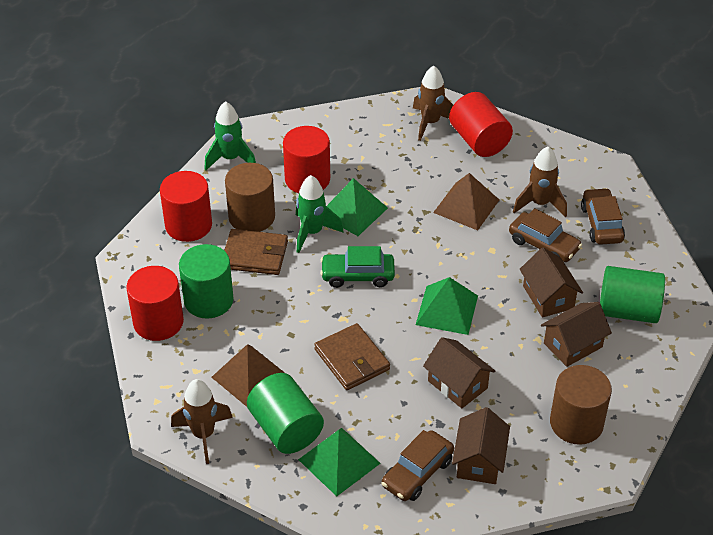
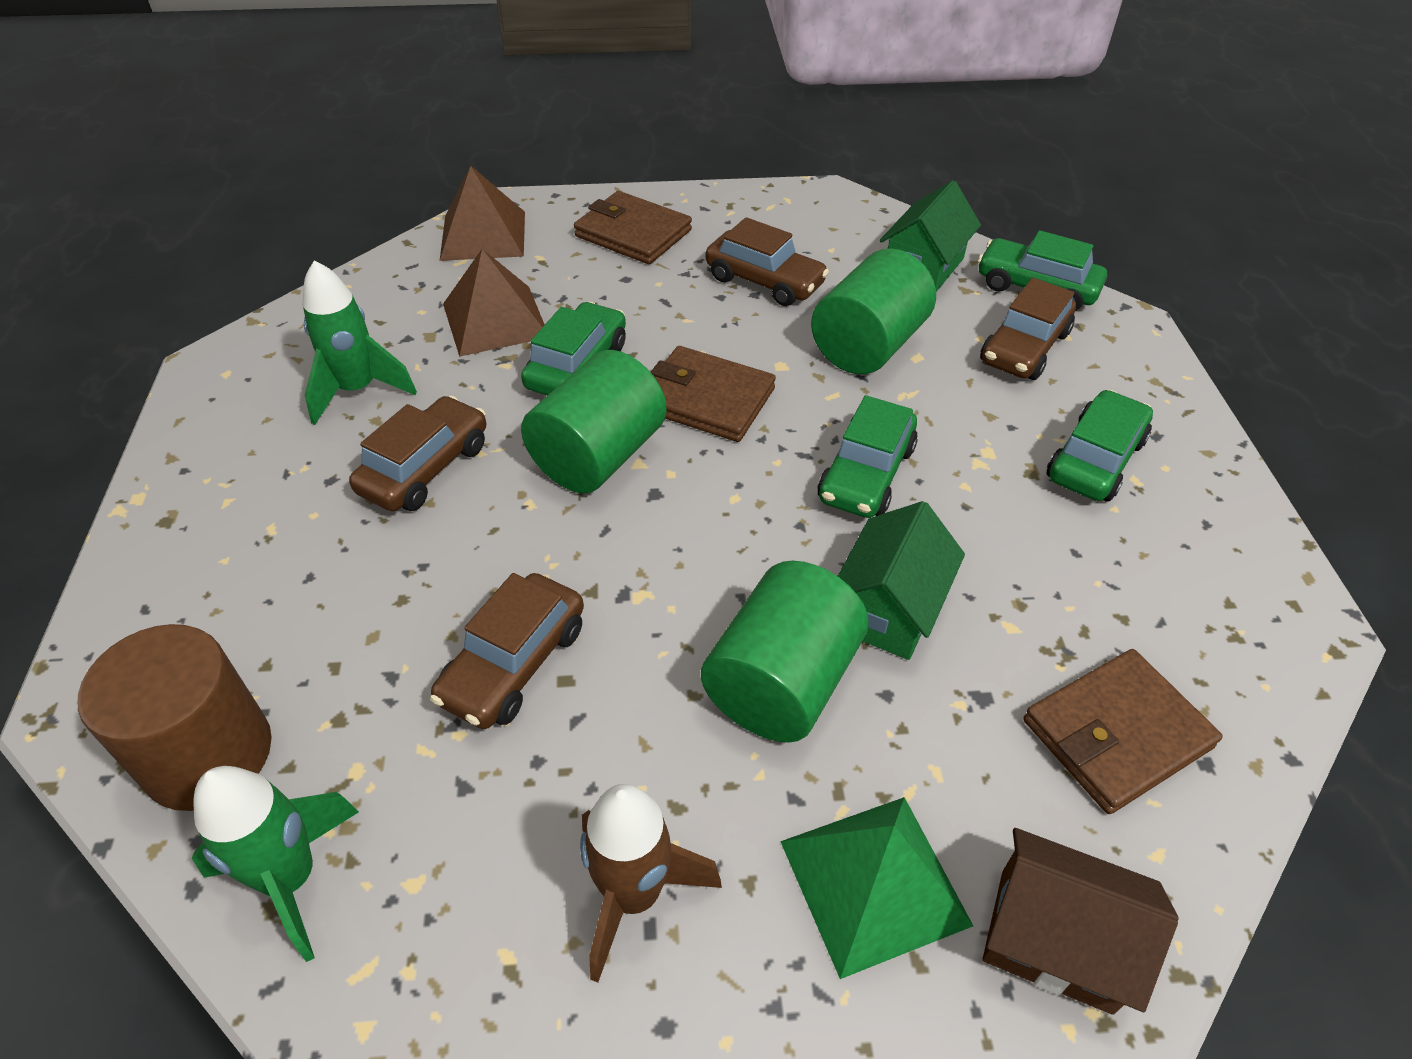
brown car: 3 -> 4
brown cylinder: 2 -> 1
brown house: 4 -> 1
brown rocket: 3 -> 1
brown wallet: 2 -> 3
green car: 1 -> 4
green house: 0 -> 2
green pyramid: 3 -> 1
red cylinder: 4 -> 0

